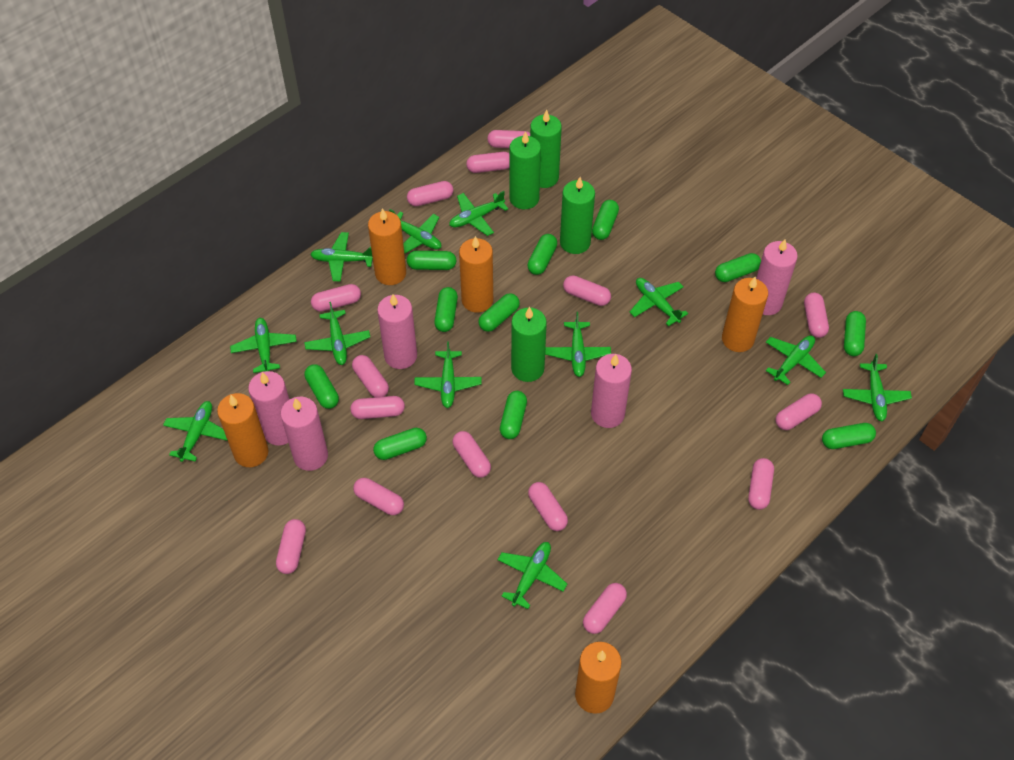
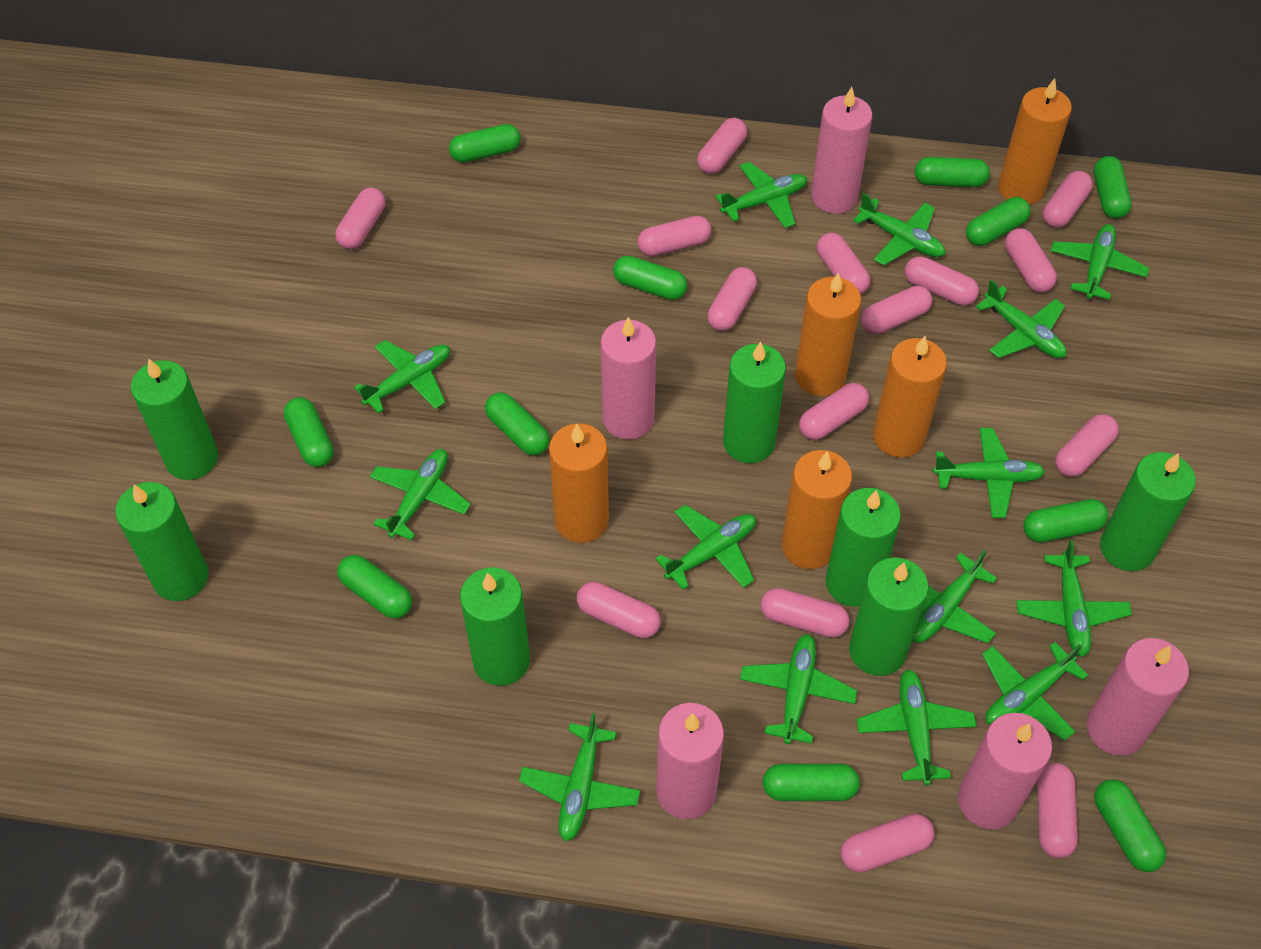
green candle: 4 -> 7
green plane: 12 -> 14

